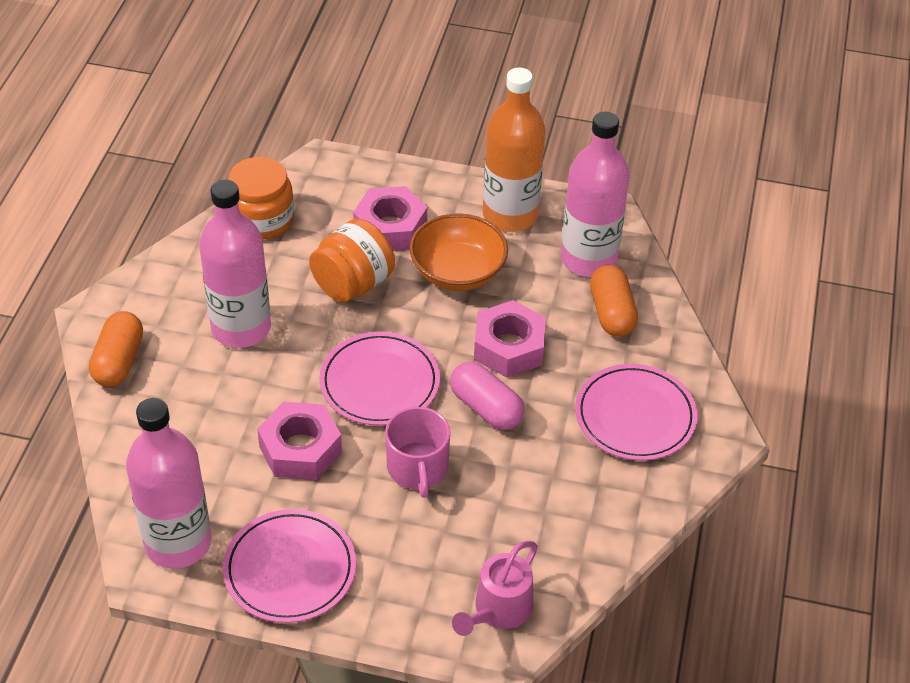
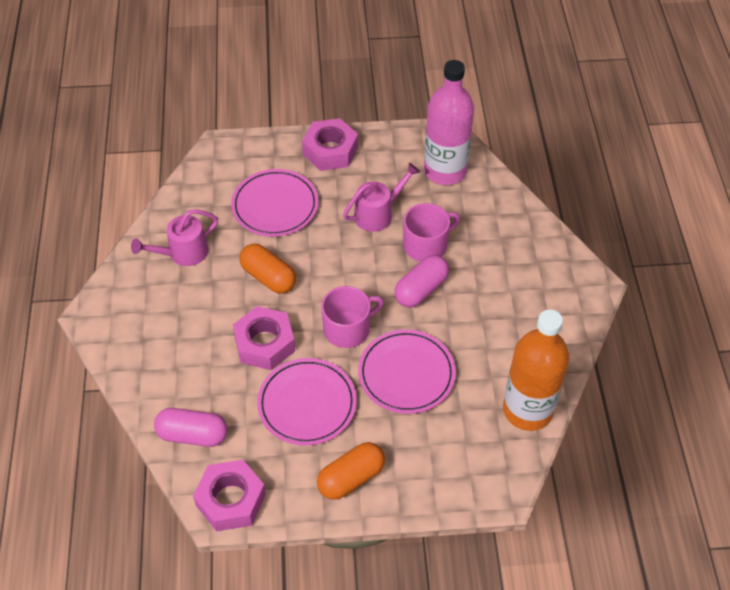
orange bowl: 1 -> 0
orange jar: 2 -> 0
pink bottle: 3 -> 1
pink capsule: 1 -> 2
pink mug: 1 -> 2
pink watering can: 1 -> 2

